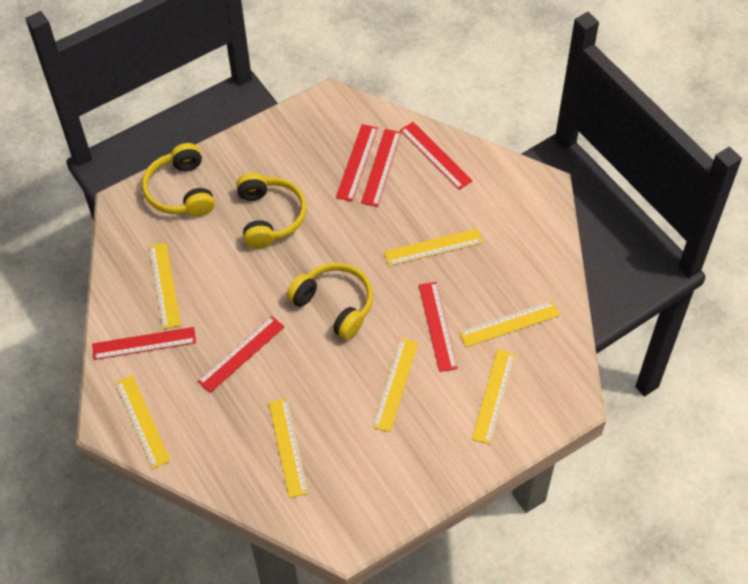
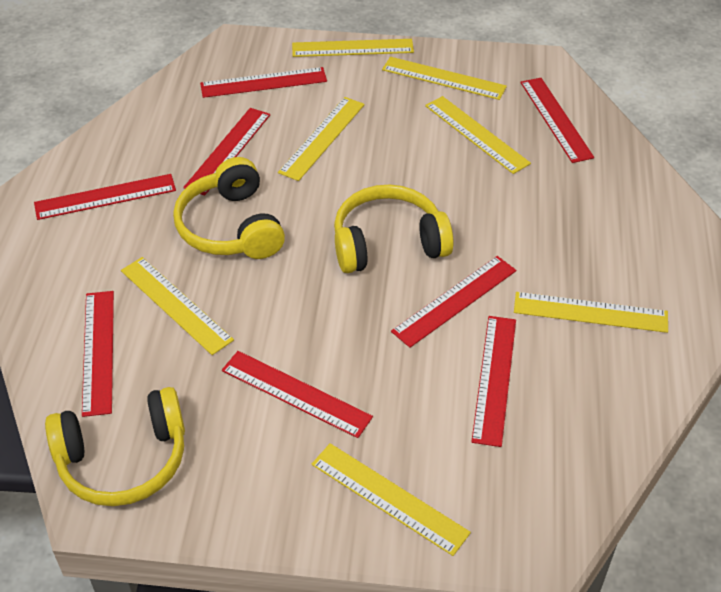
red ruler: 6 -> 8

